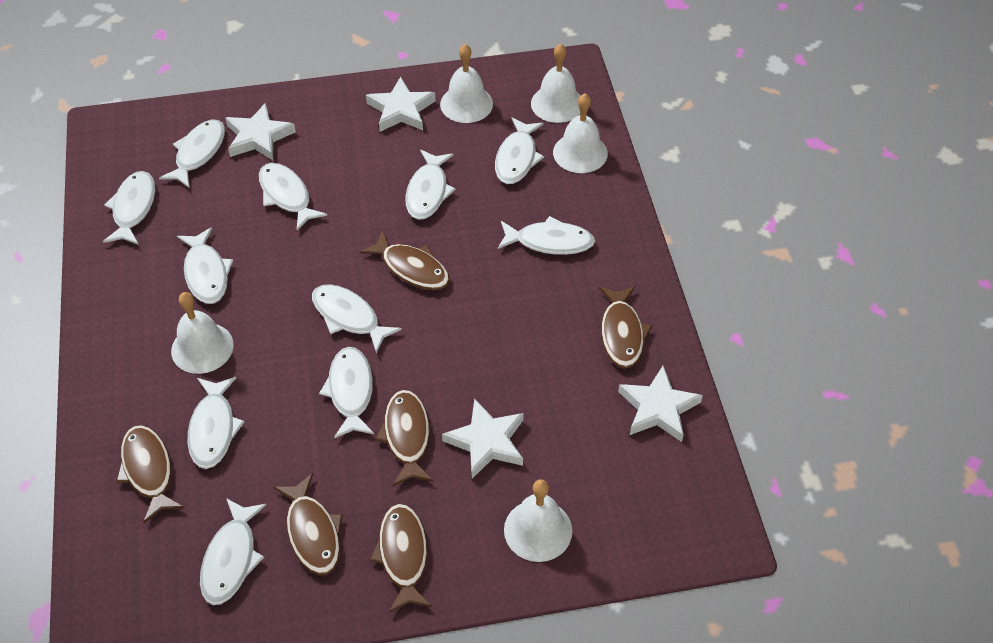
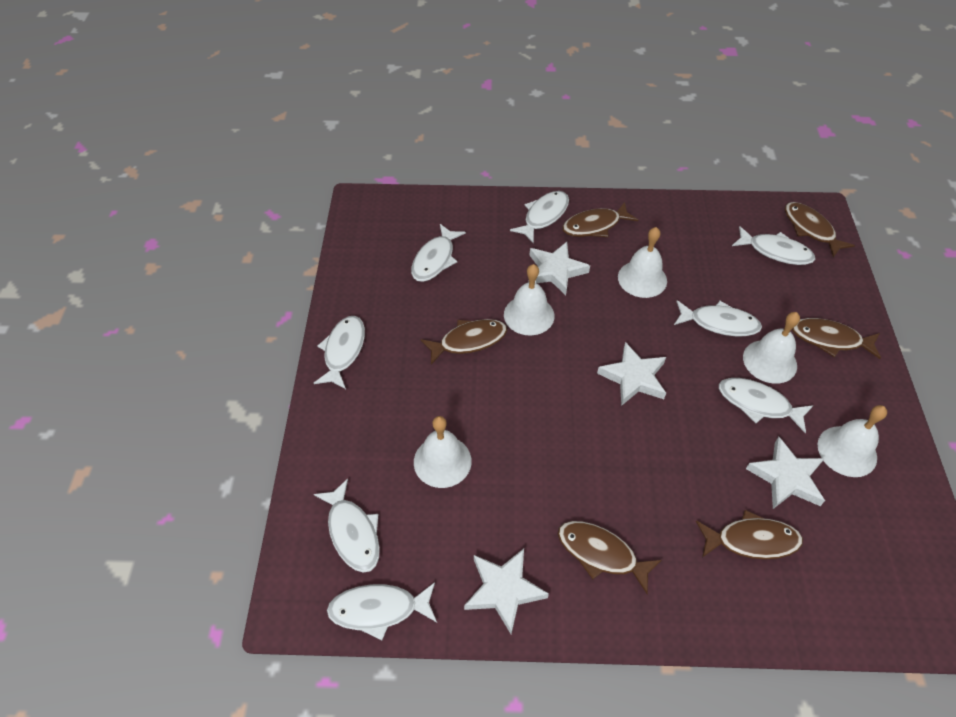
white fish: 11 -> 8

